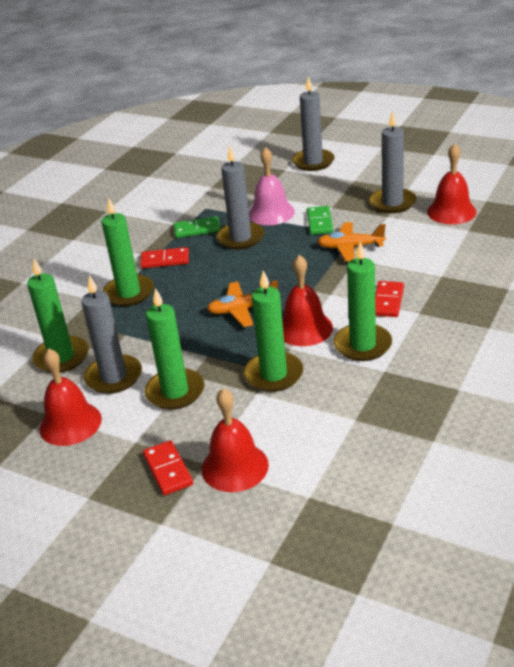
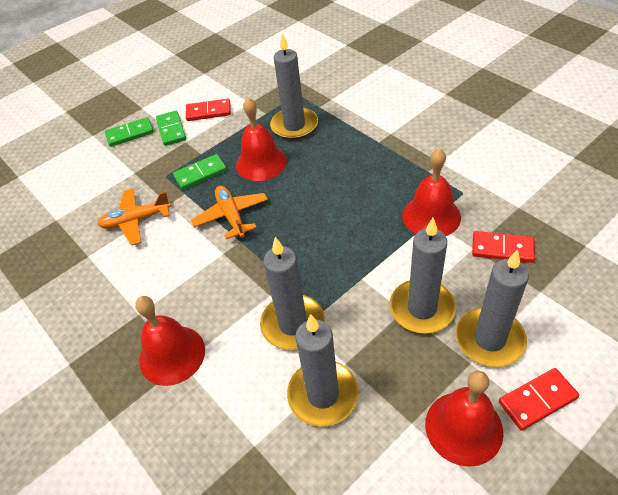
green candle: 5 -> 0
green domino: 2 -> 3
grey candle: 4 -> 5
pink bell: 1 -> 0

